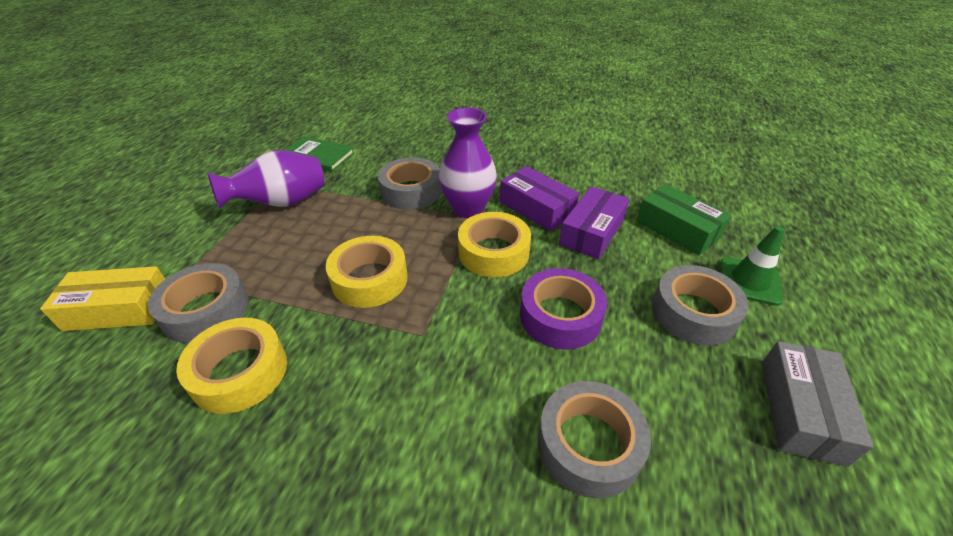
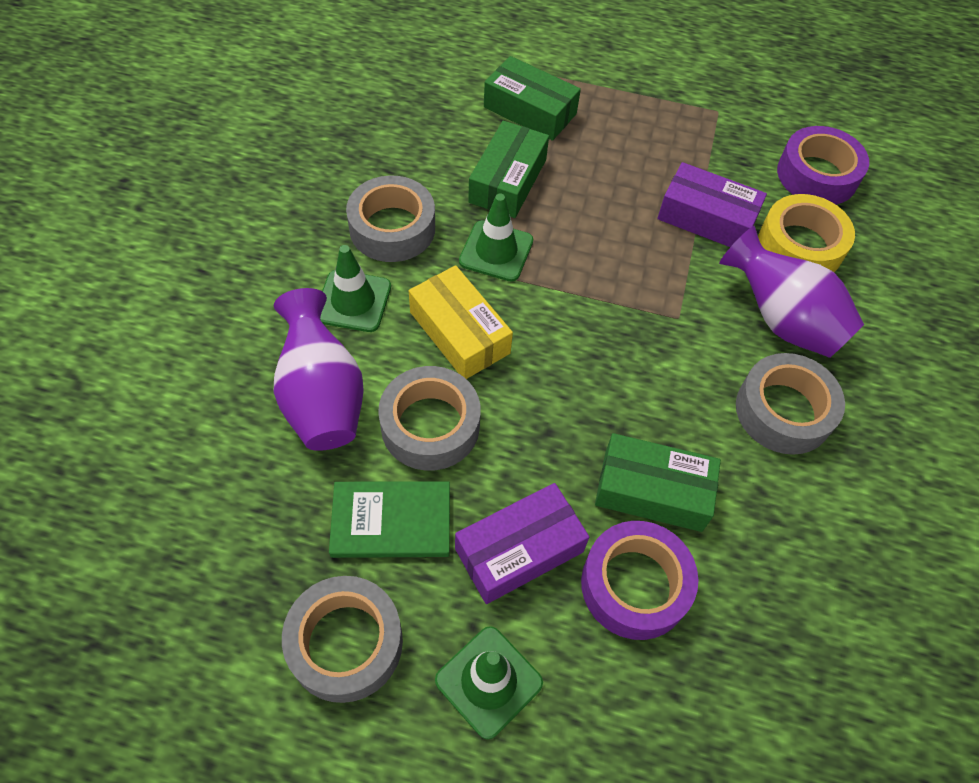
green box: 1 -> 3
green traffic cone: 1 -> 3
grey box: 1 -> 0
purple tape: 1 -> 2
yellow tape: 3 -> 1

